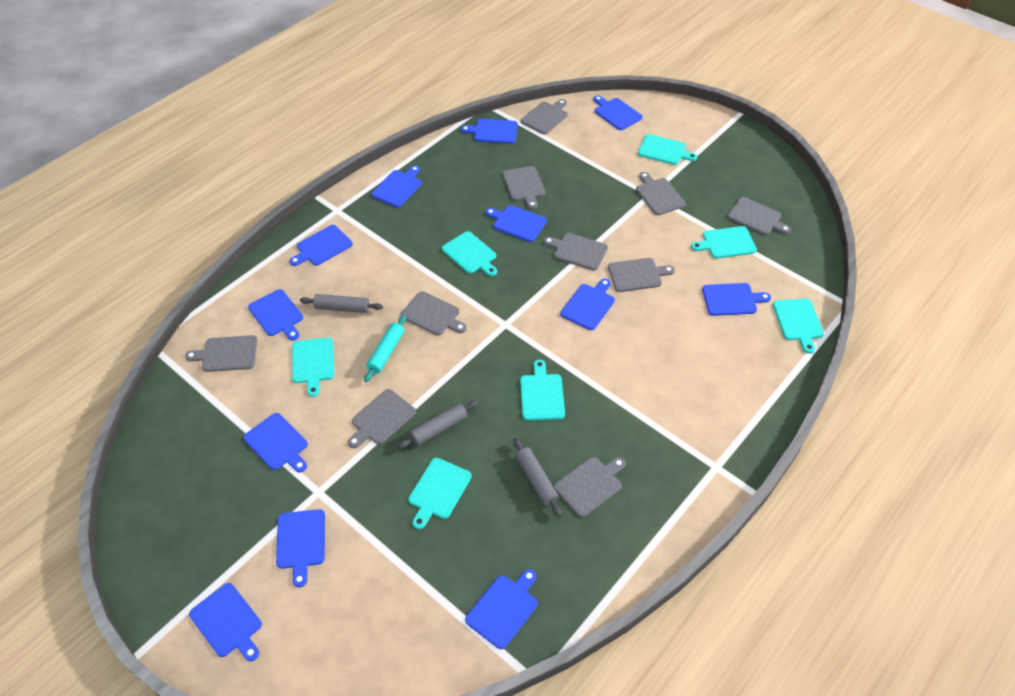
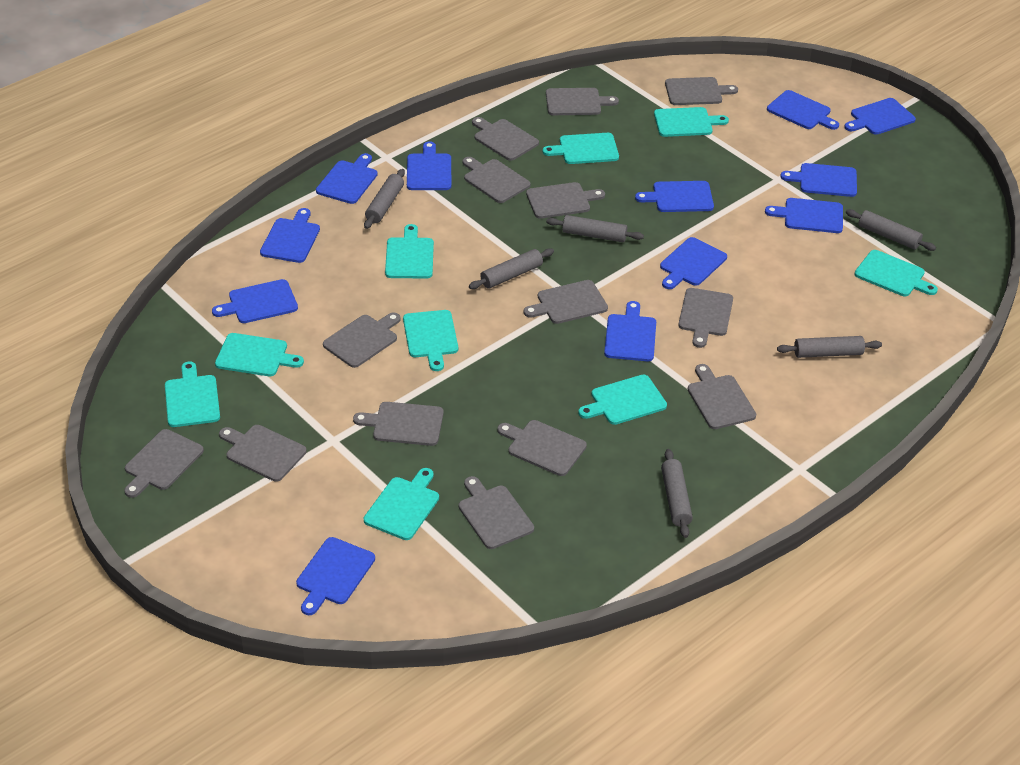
grey cutting board: 10 -> 14
grey rolling pin: 3 -> 6
turquoise cutting board: 7 -> 9
turquoise rolling pin: 1 -> 0

